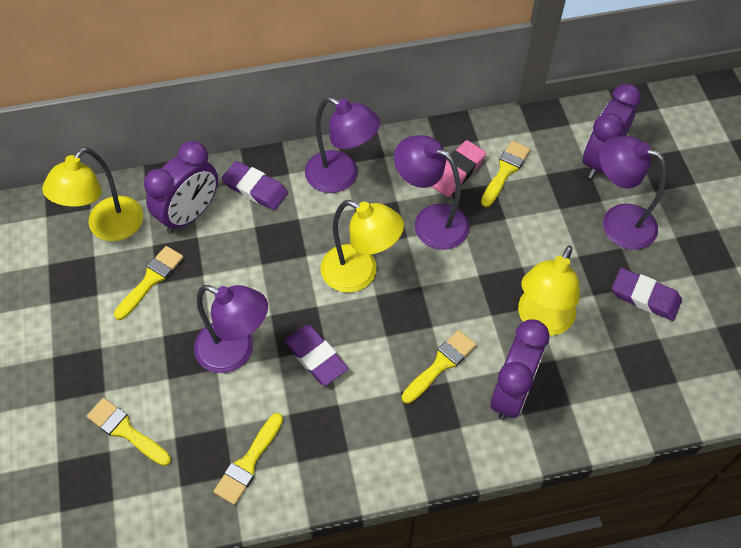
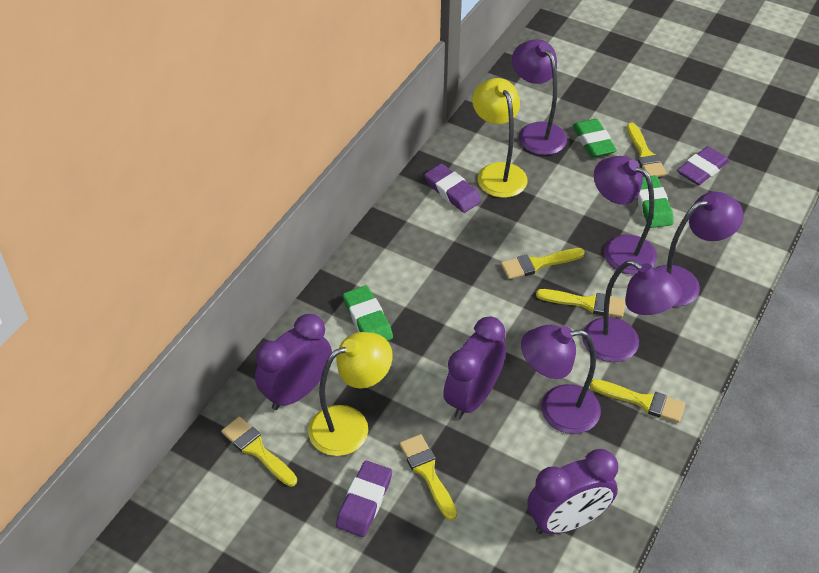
green eraser: 0 -> 3
pink eraser: 1 -> 0
purple lamp: 4 -> 5
yellow brush: 5 -> 6
yellow lamp: 3 -> 2

